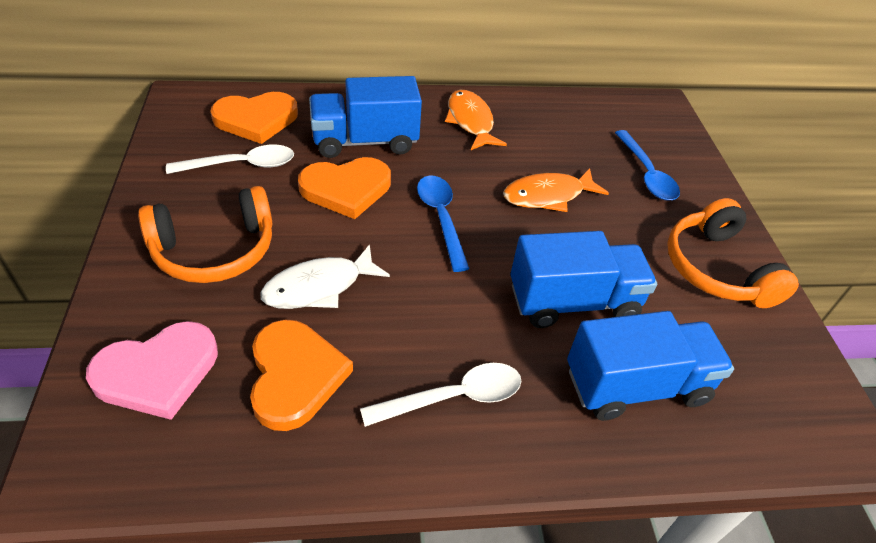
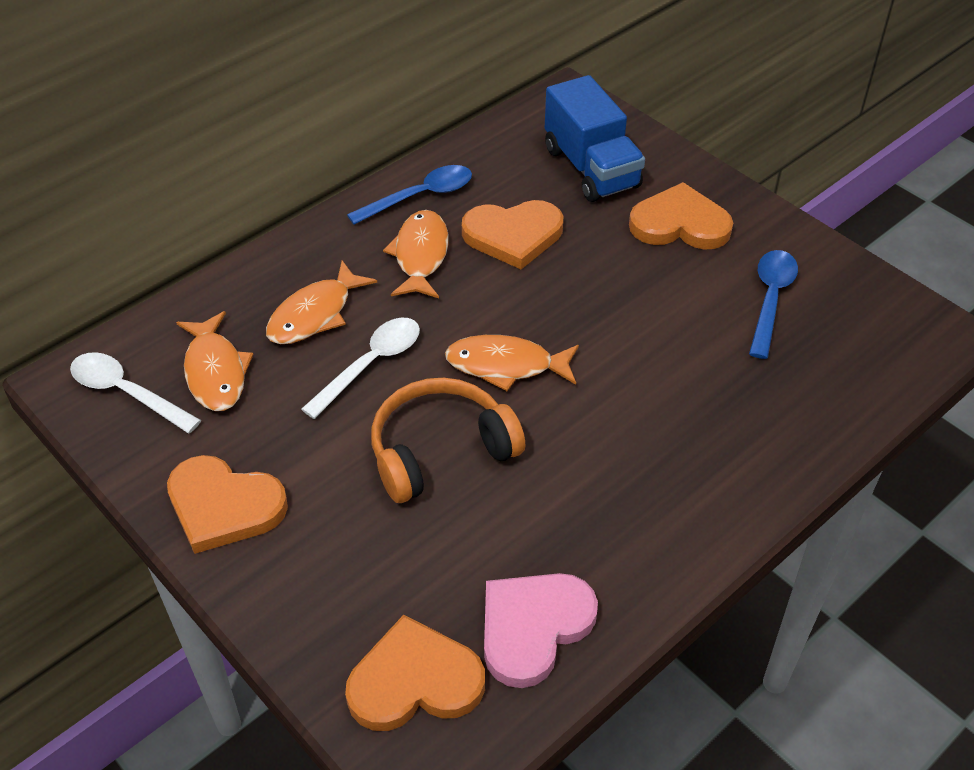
blue truck: 3 -> 1
orange fish: 2 -> 4
orange headphones: 2 -> 1
orange heart: 3 -> 4
white fish: 1 -> 0

